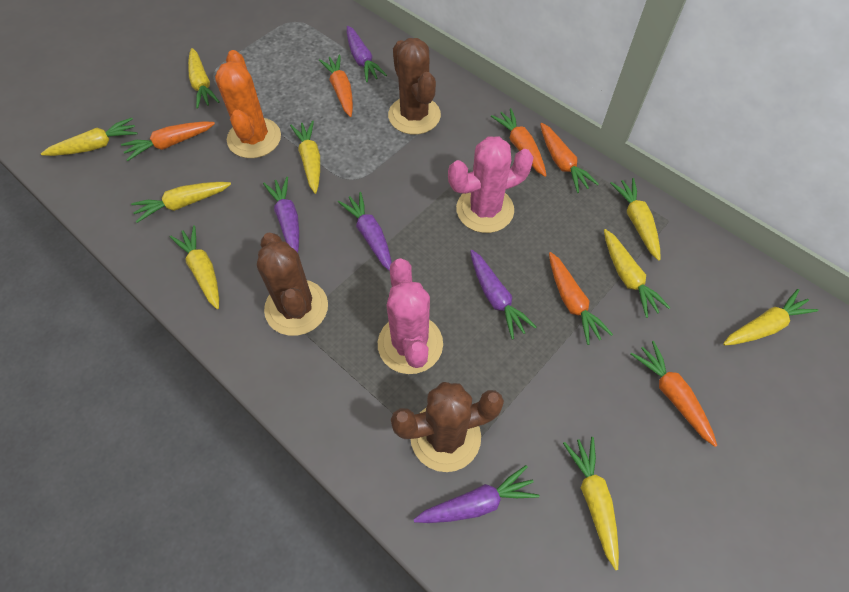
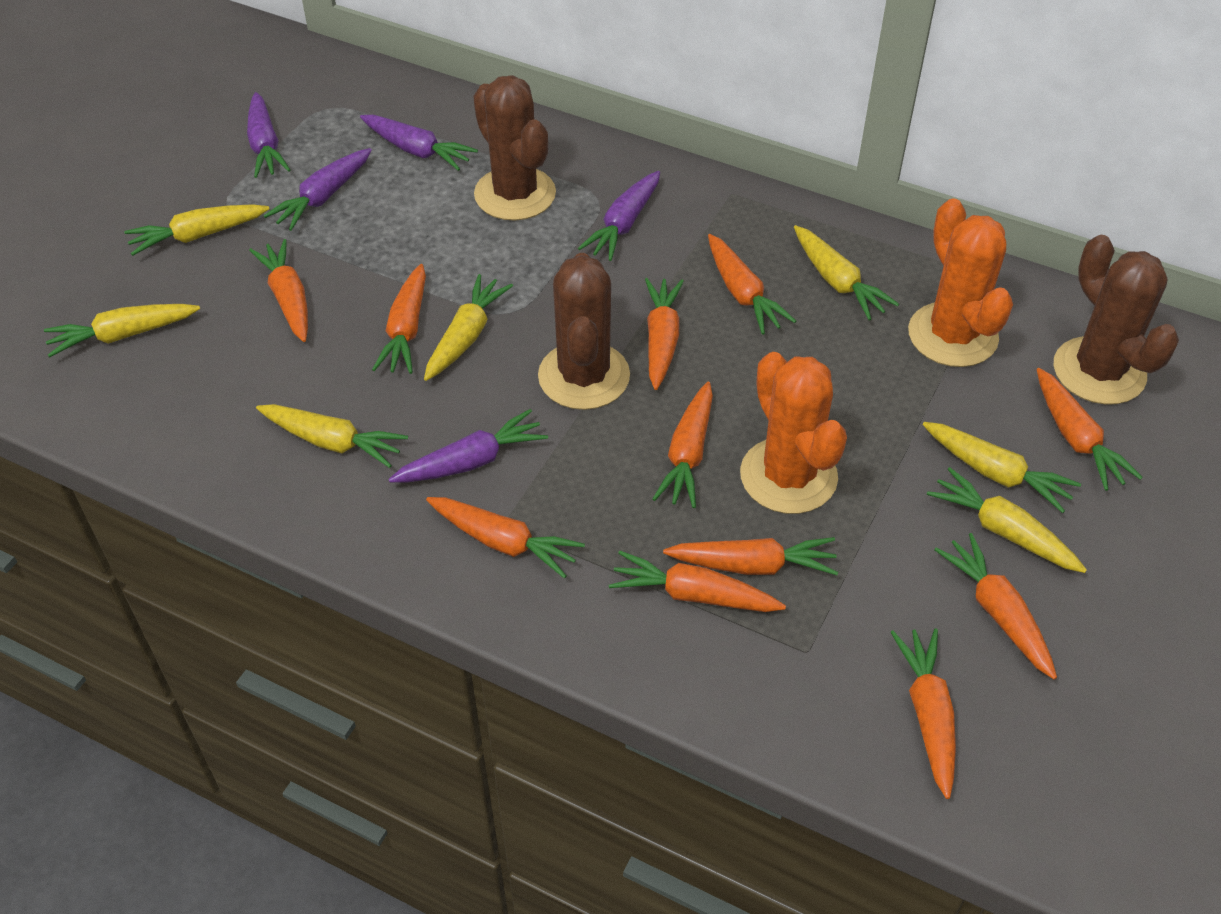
orange cactus: 1 -> 2
orange carrot: 6 -> 11
pink cactus: 2 -> 0
yellow carrot: 9 -> 7

